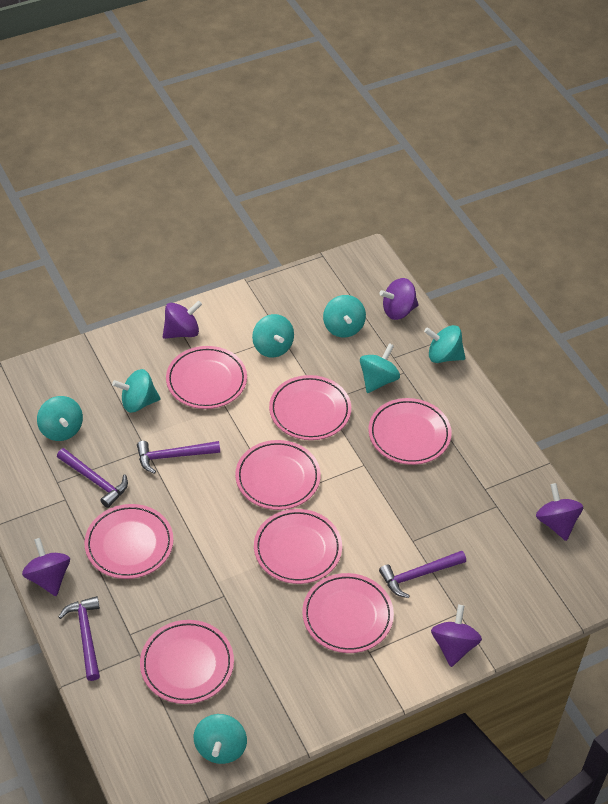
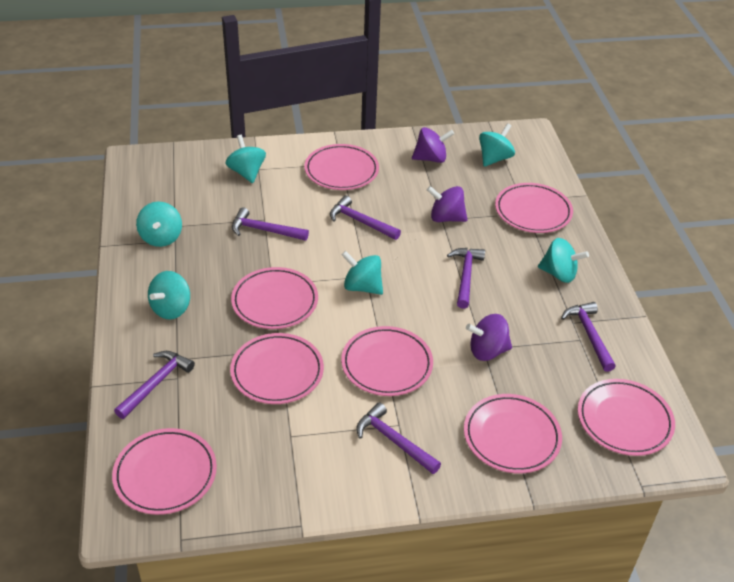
purple hammer: 4 -> 6
purple spinning top: 5 -> 3
turquoise spinning top: 7 -> 6

